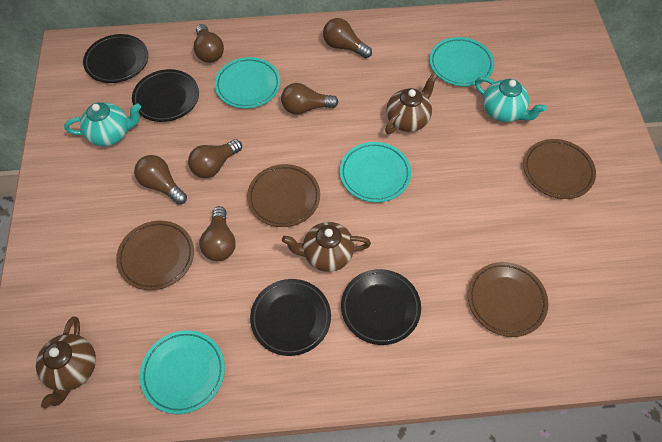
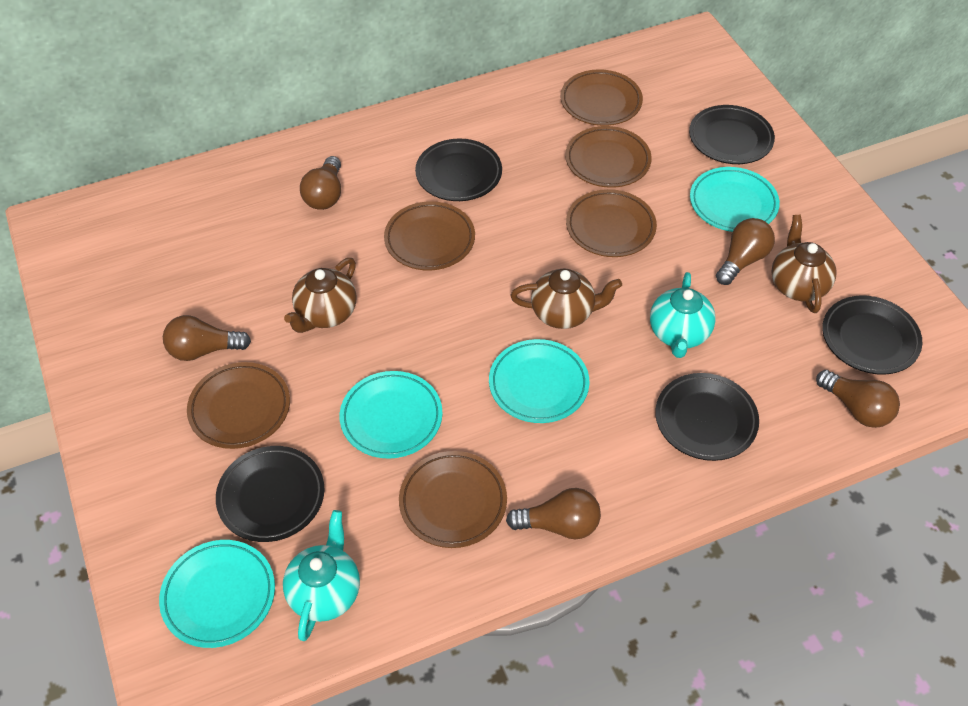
black plate: 4 -> 5
brown light bulb: 6 -> 5
brown plate: 4 -> 6

